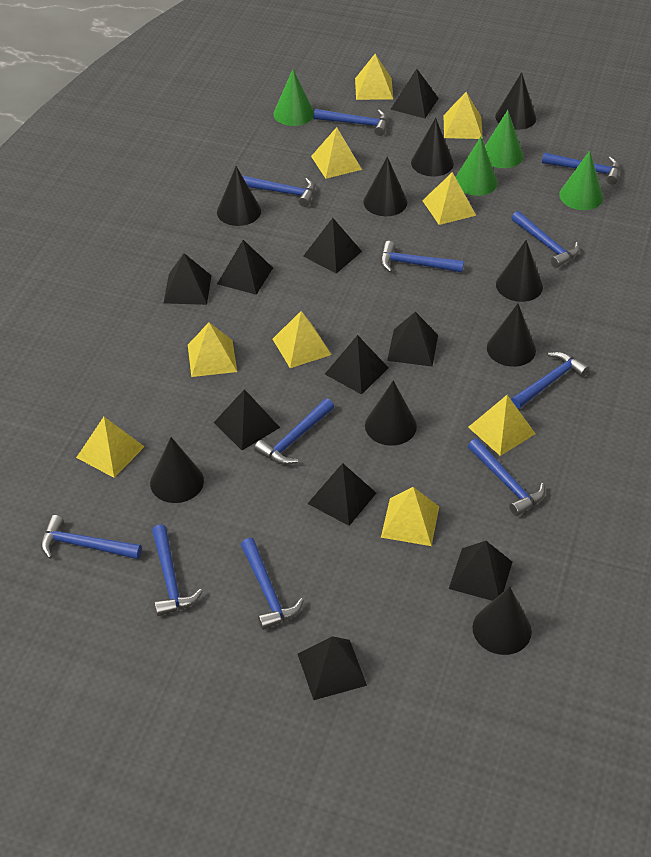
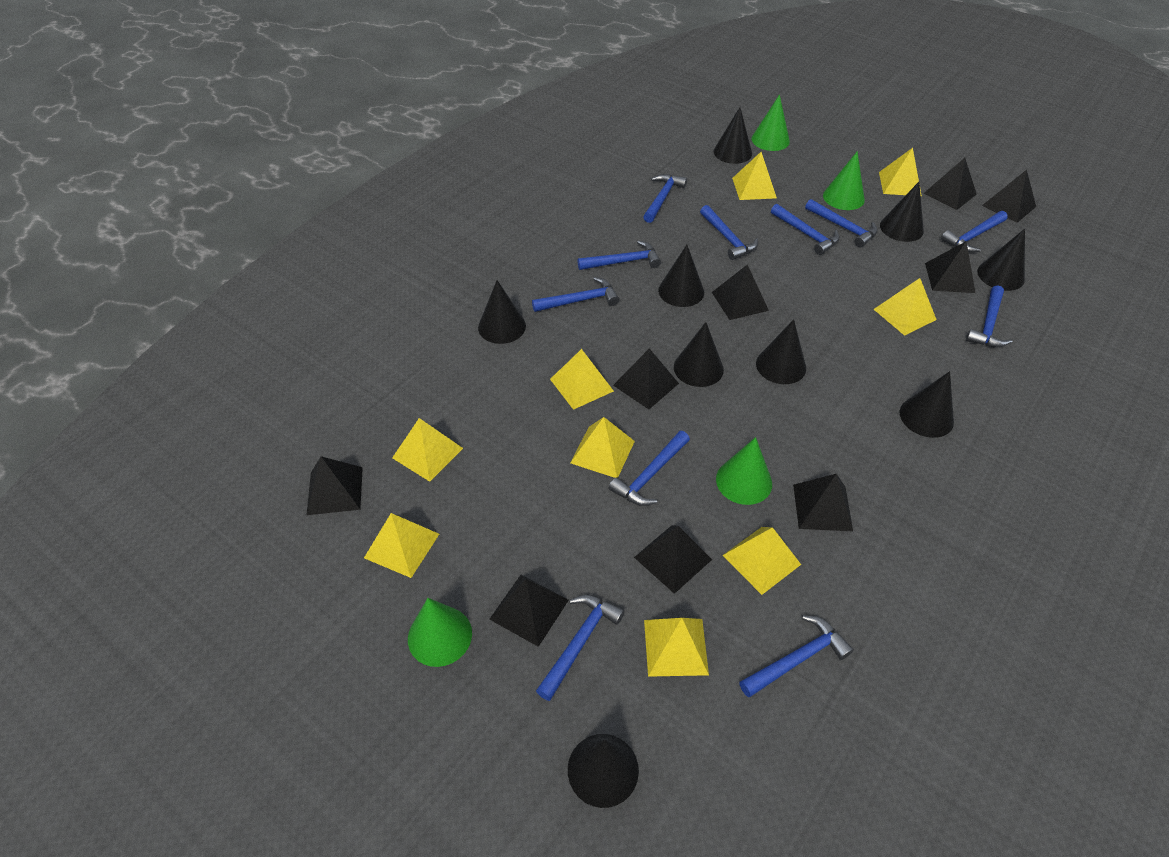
black pyramid: 10 -> 9

